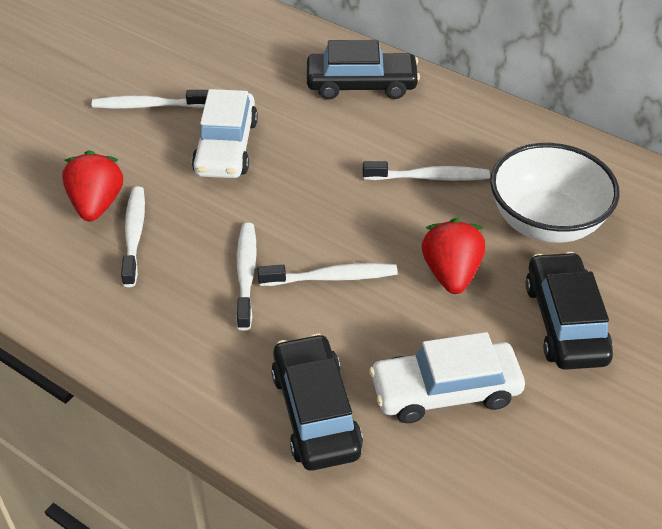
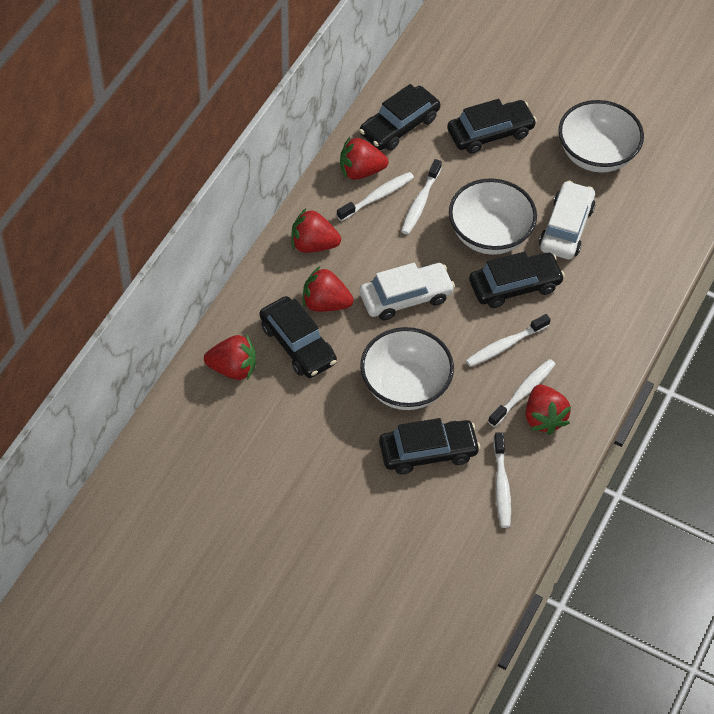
black car: 3 -> 5
red strawberry: 2 -> 5
white bowl: 1 -> 3

